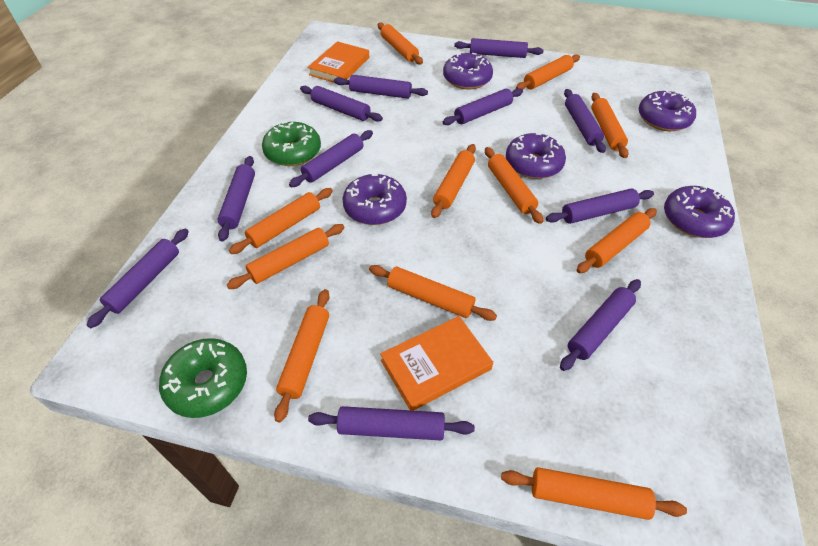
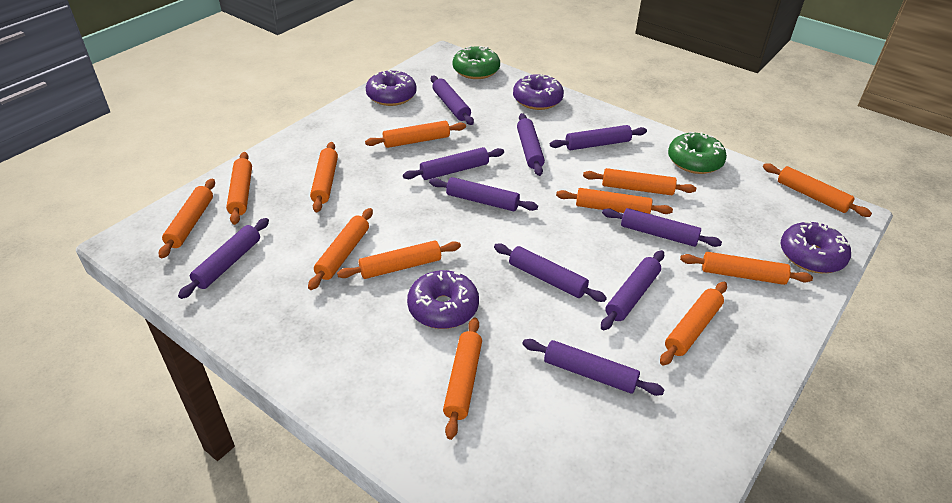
orange book: 2 -> 0
orange rolling pin: 11 -> 12
purple donut: 5 -> 4
purple rolling pin: 11 -> 10

